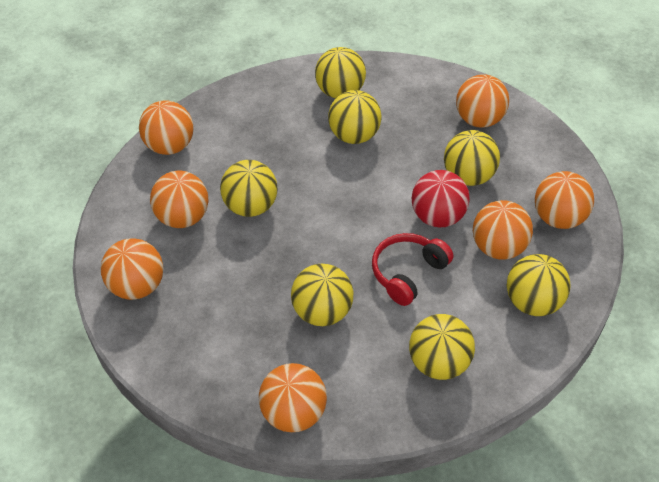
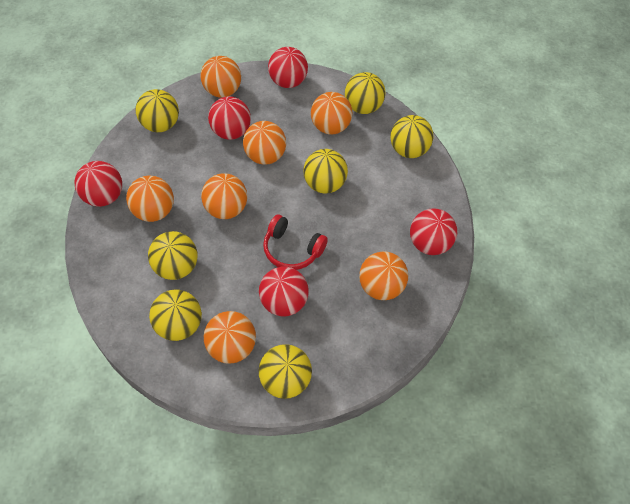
red ball: 1 -> 5

